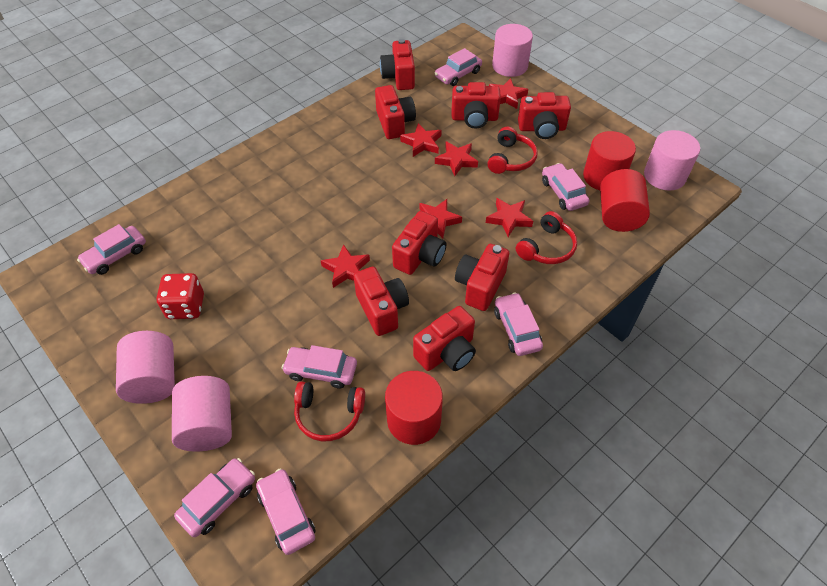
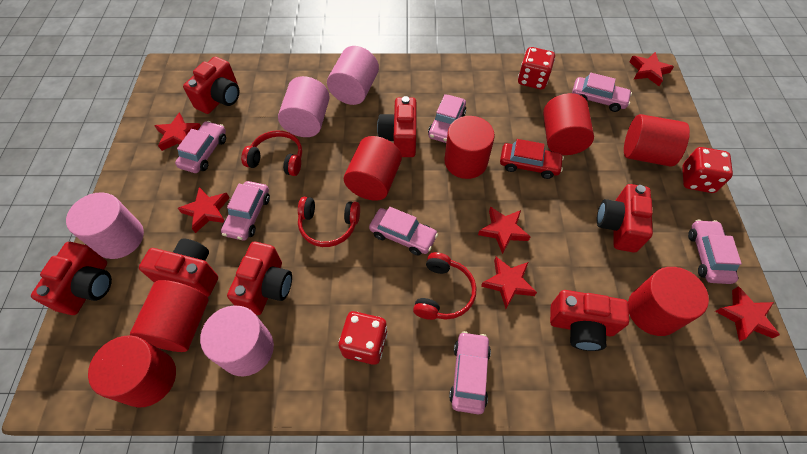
red camera: 8 -> 7
red car: 0 -> 1
red cylinder: 3 -> 7
red dice: 1 -> 3

